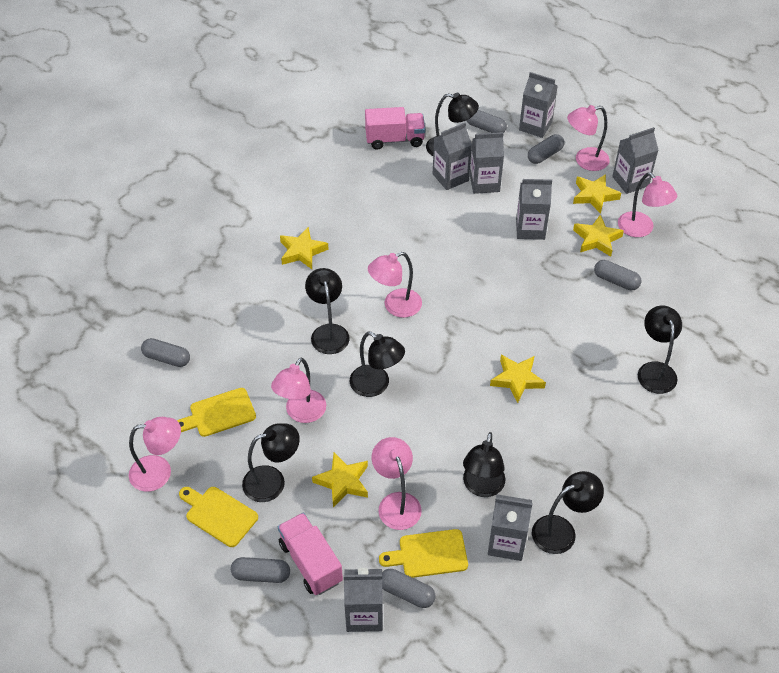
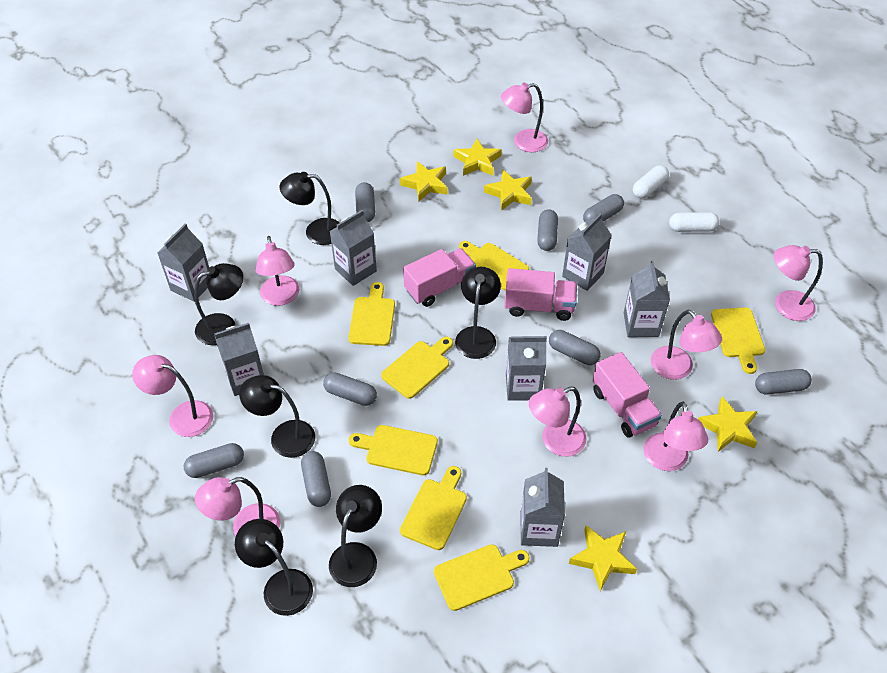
black lamp: 7 -> 6
grey capsule: 6 -> 8
pink lamp: 6 -> 8
pink truck: 2 -> 3
white capsule: 0 -> 2
yellow cutting board: 3 -> 7

